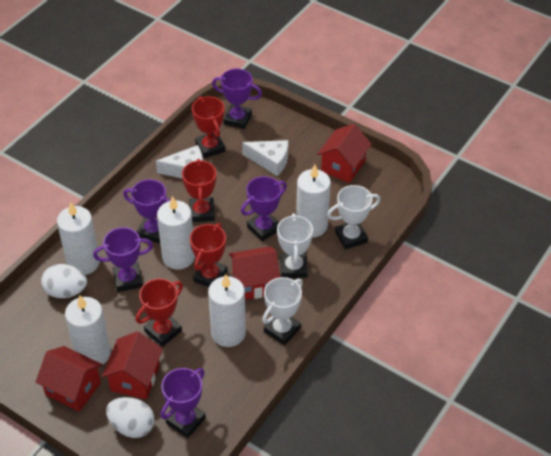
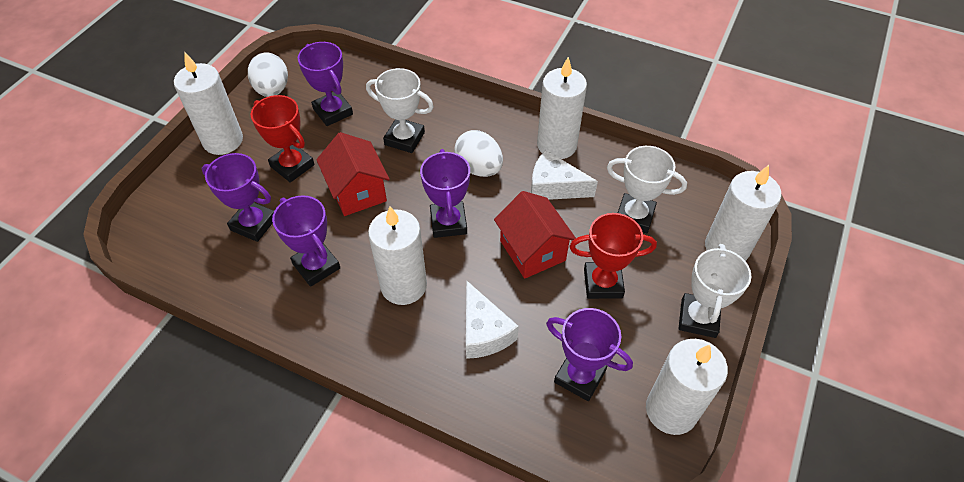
red house: 4 -> 2
red trophy: 4 -> 2

